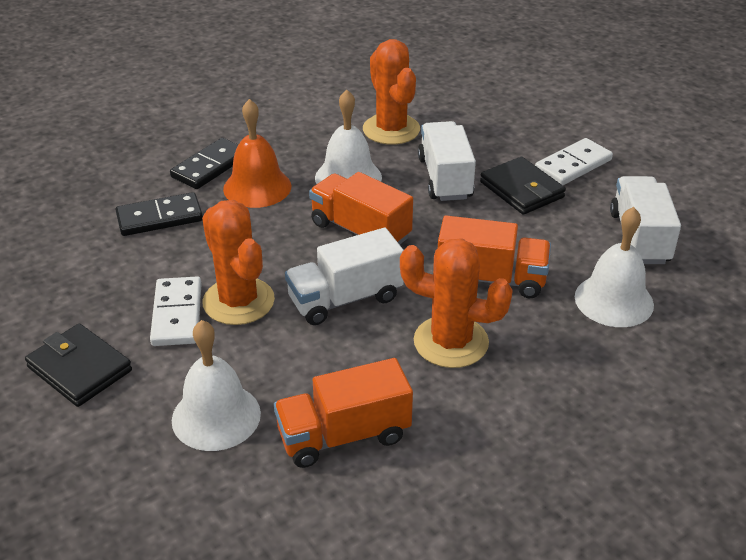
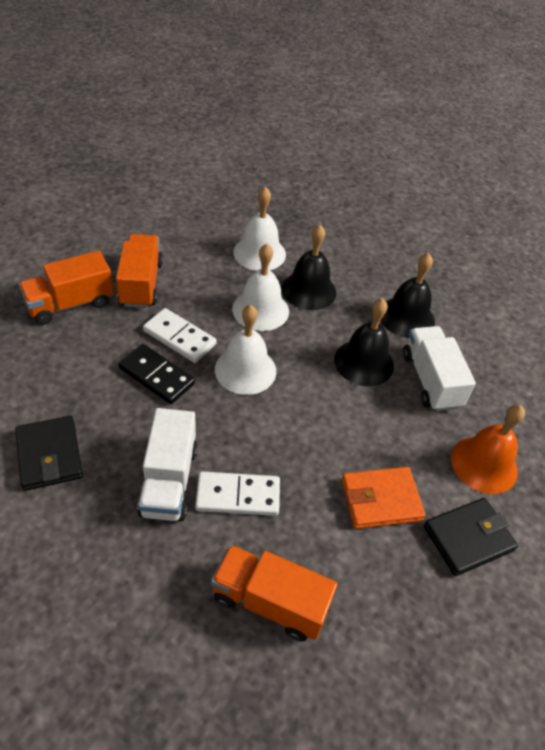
black bell: 0 -> 3
black domino: 2 -> 1
orange cactus: 3 -> 0
orange wallet: 0 -> 1
white truck: 3 -> 2

